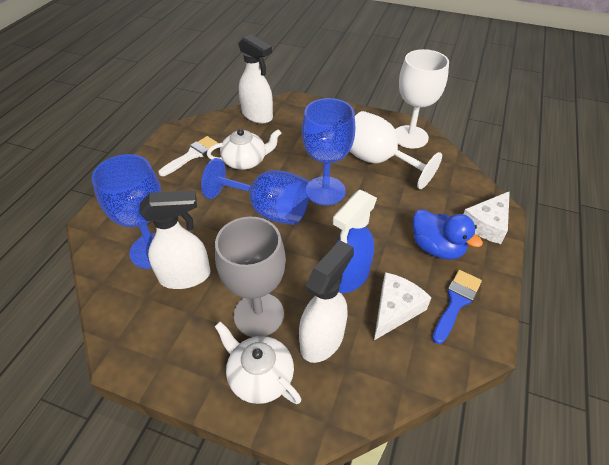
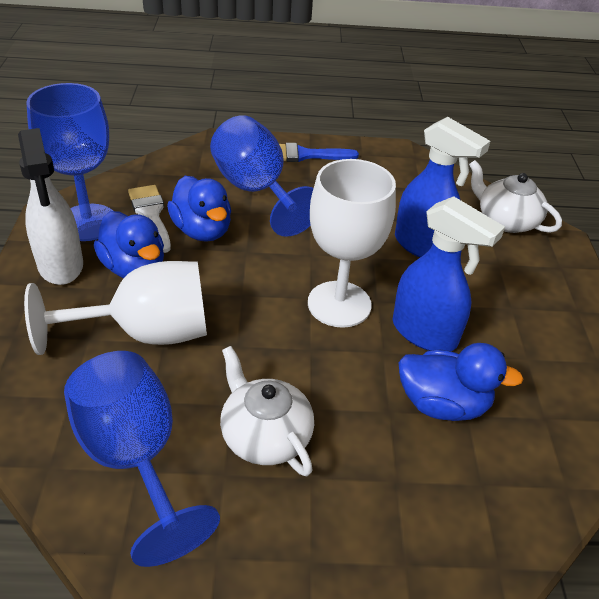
blue duck: 1 -> 3
blue spray bottle: 1 -> 2
grey goblet: 1 -> 0
white cheese: 2 -> 0
white spray bottle: 3 -> 1

